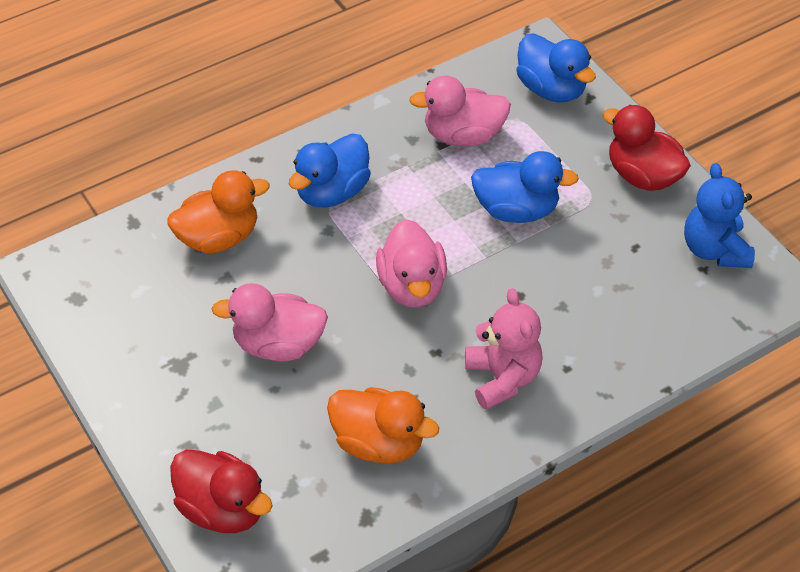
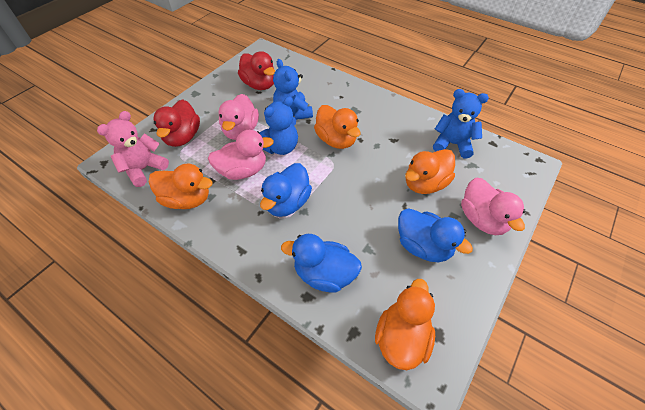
blue teddy bear: 1 -> 3
orange duck: 2 -> 4

